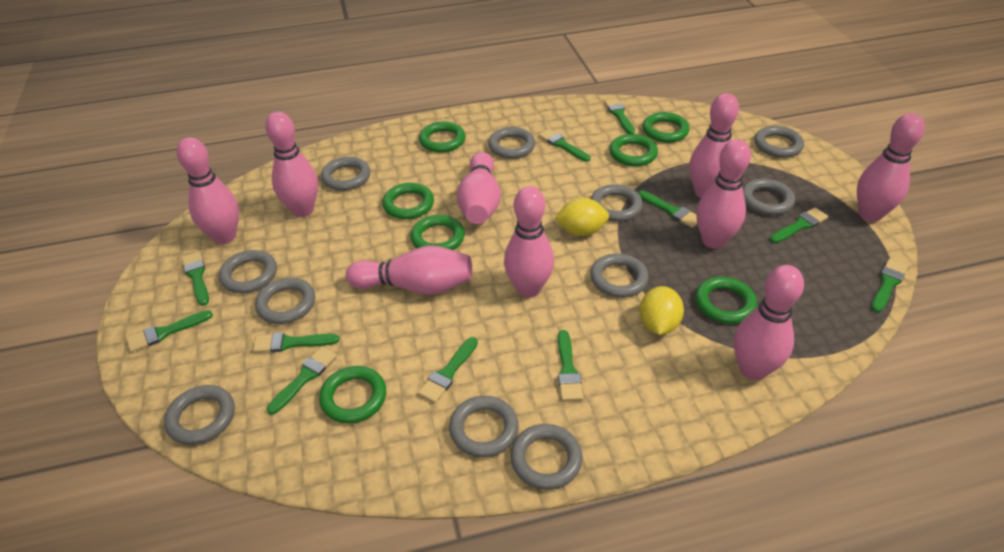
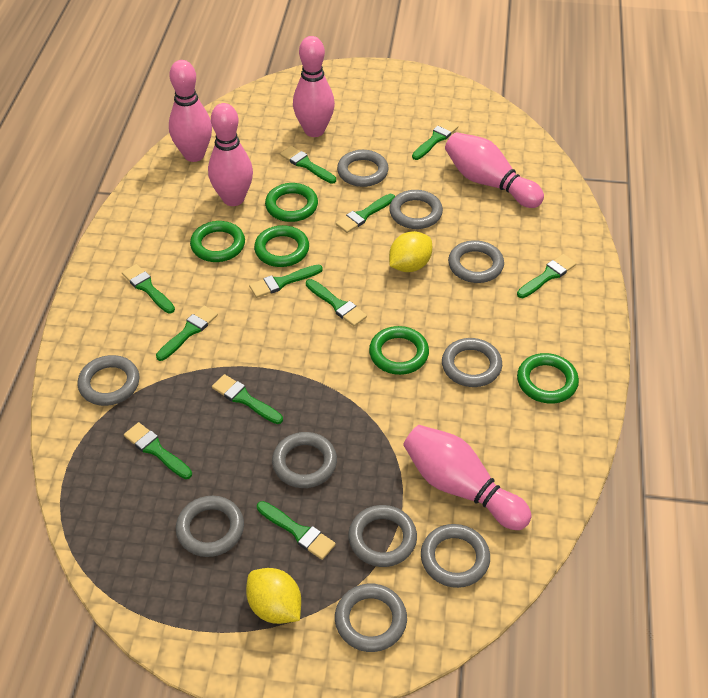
green ring: 7 -> 5
grey ring: 11 -> 10
pink bowling pin: 9 -> 5

